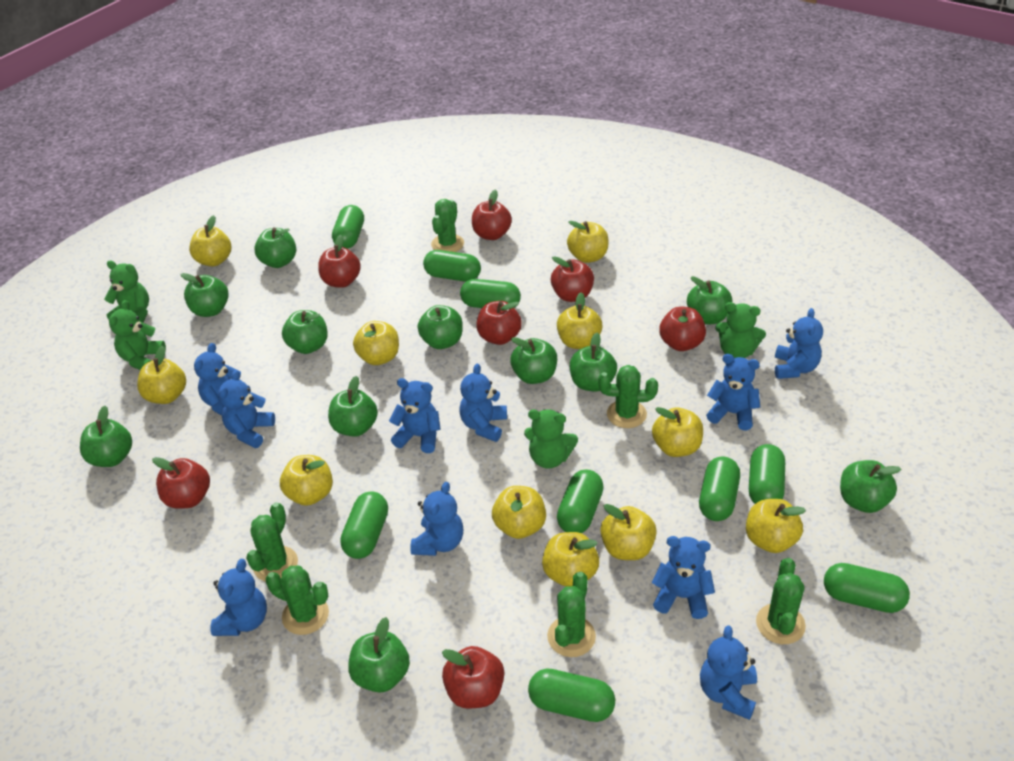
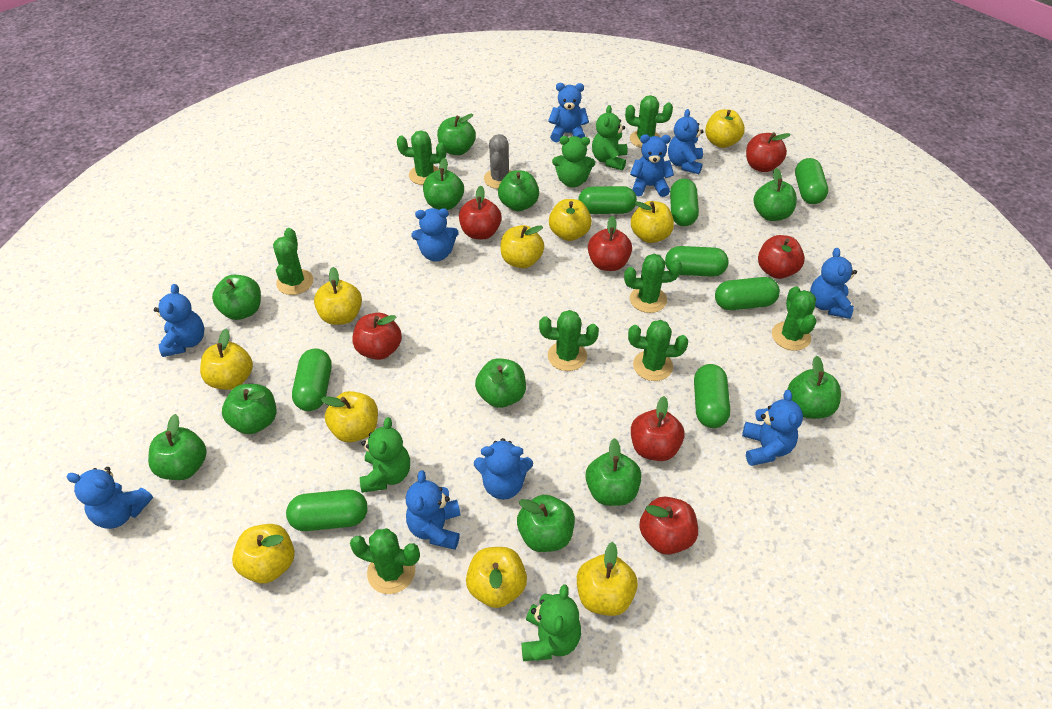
green cactus: 6 -> 8
green capsule: 9 -> 8
grey cactus: 0 -> 1
yellow apple: 11 -> 10

